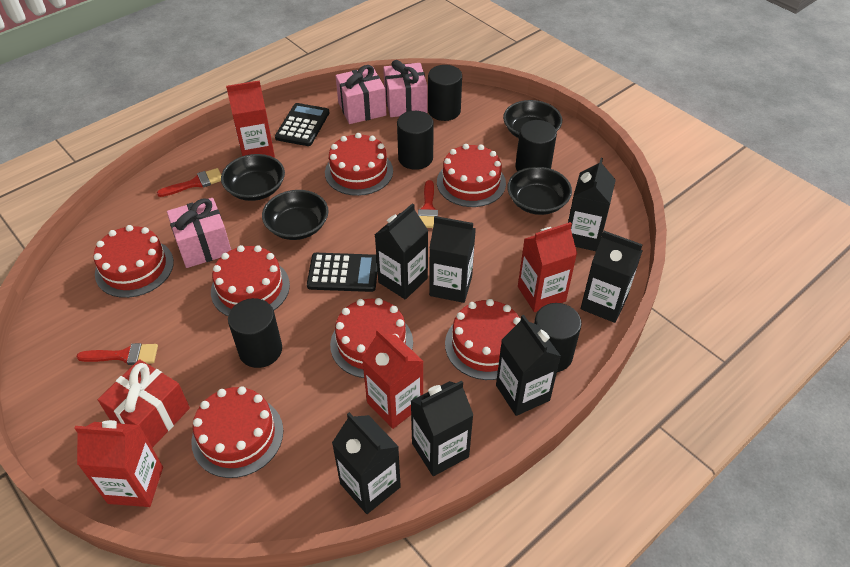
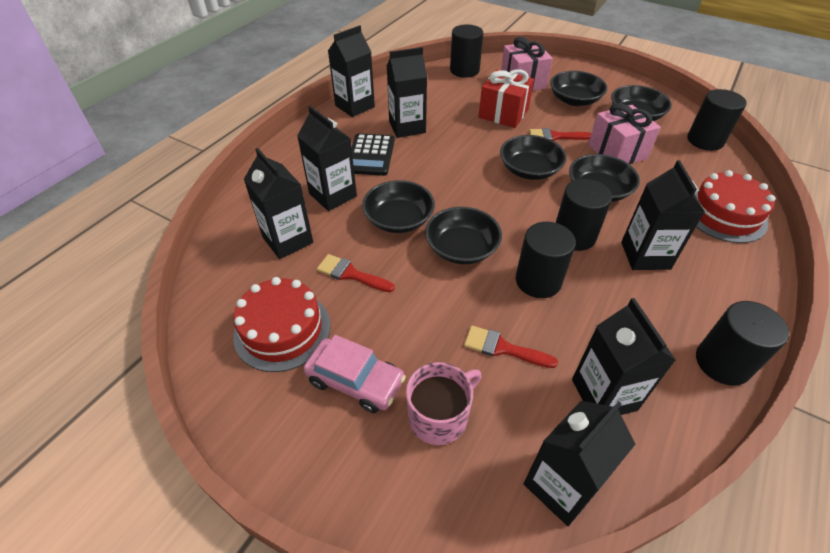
black bowl: 4 -> 6
black calculator: 2 -> 1
pink car: 0 -> 1
pink gift: 3 -> 2
pink mug: 0 -> 1
red cake: 7 -> 2
red carton: 4 -> 0

